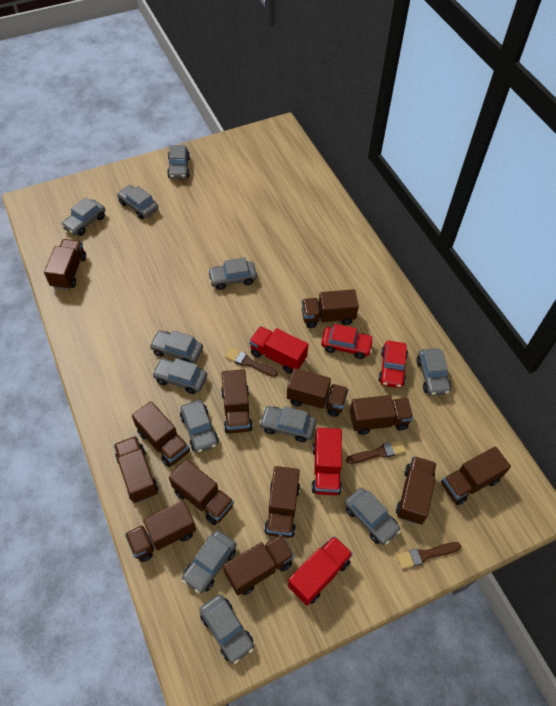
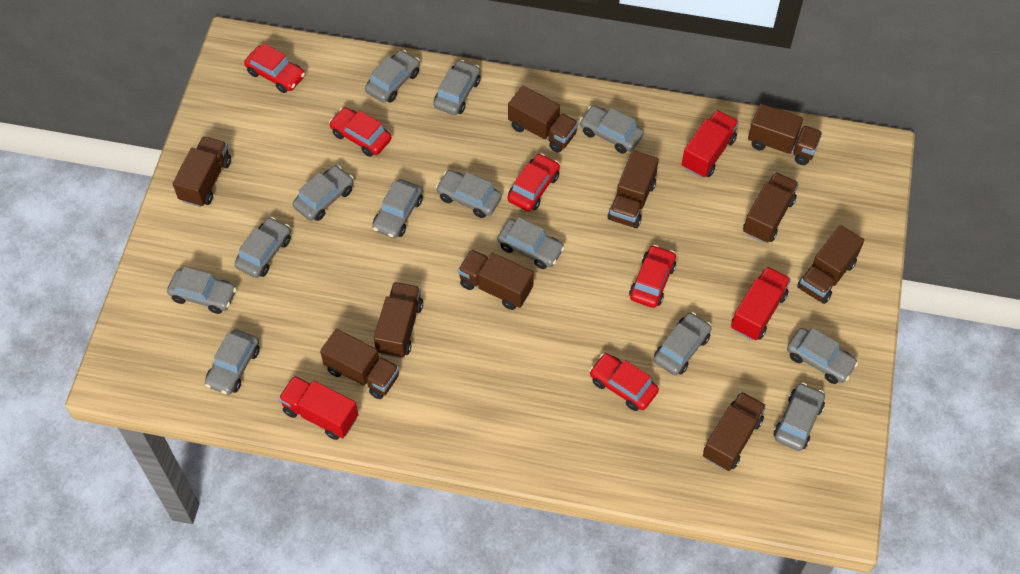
brown brush: 3 -> 0
brown truck: 13 -> 10
grey car: 12 -> 13
red car: 2 -> 5

